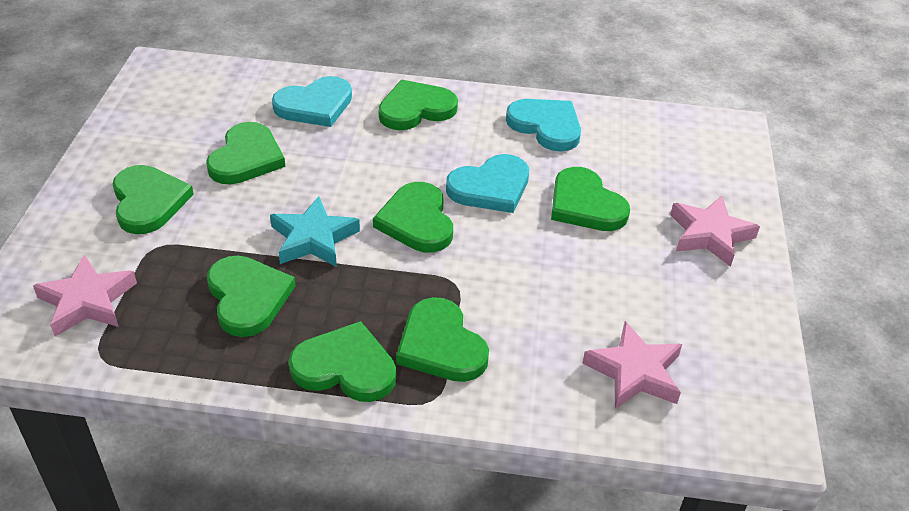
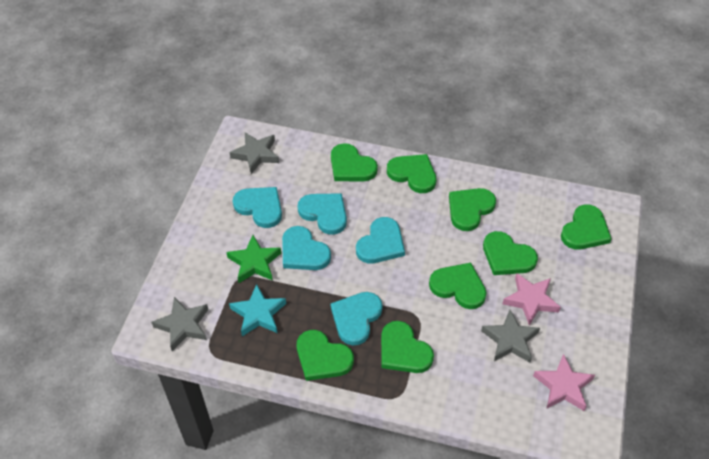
green star: 0 -> 1
grey star: 0 -> 3
pink star: 3 -> 2
turquoise heart: 3 -> 5

